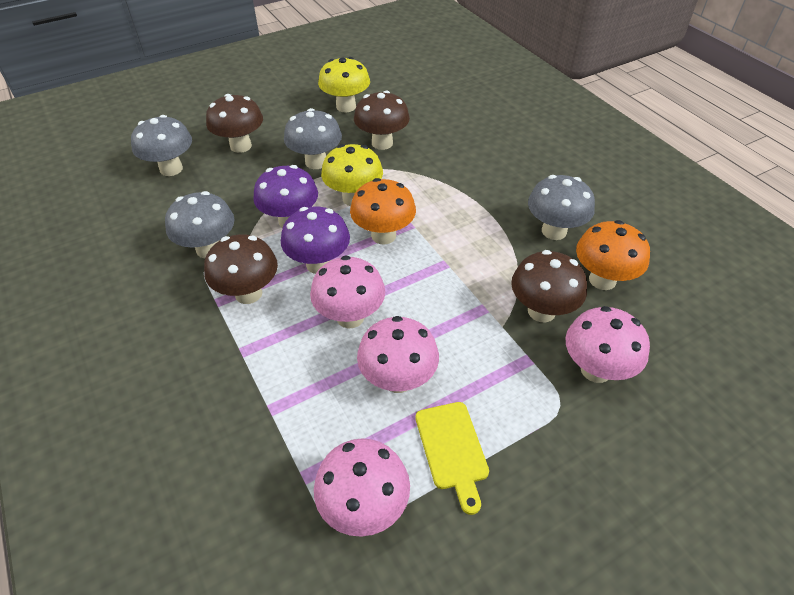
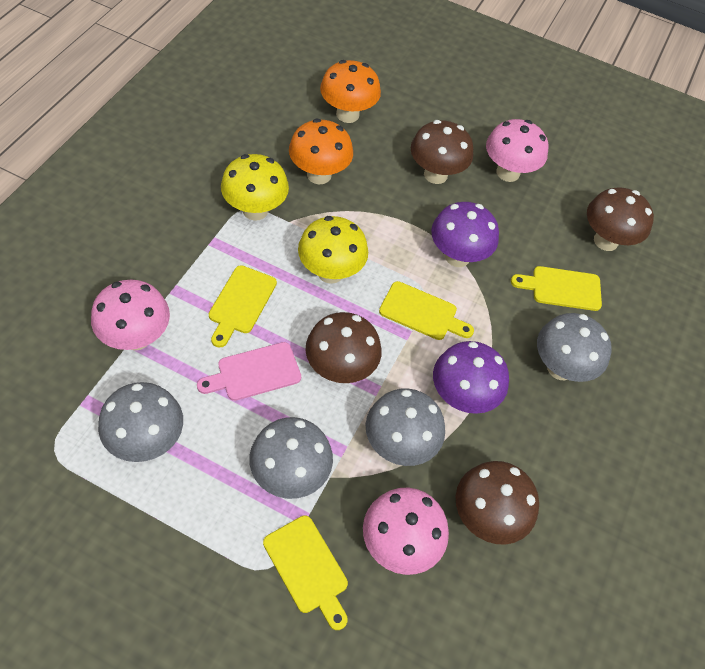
pink cutting board: 0 -> 1
pink mushroom: 4 -> 3
yellow cutting board: 1 -> 4

